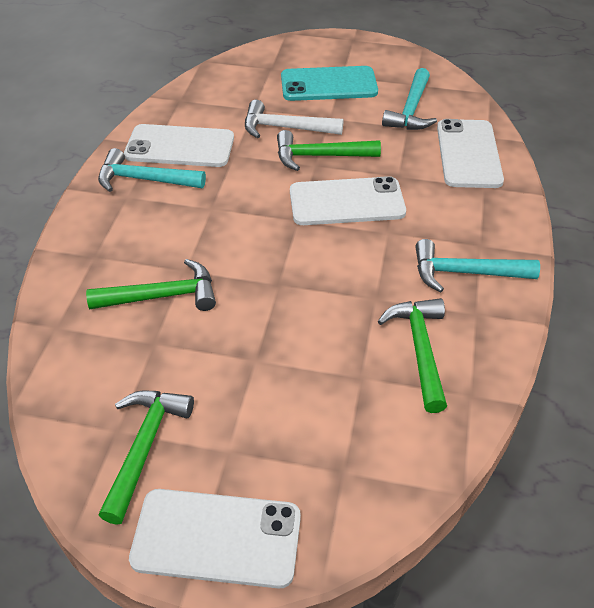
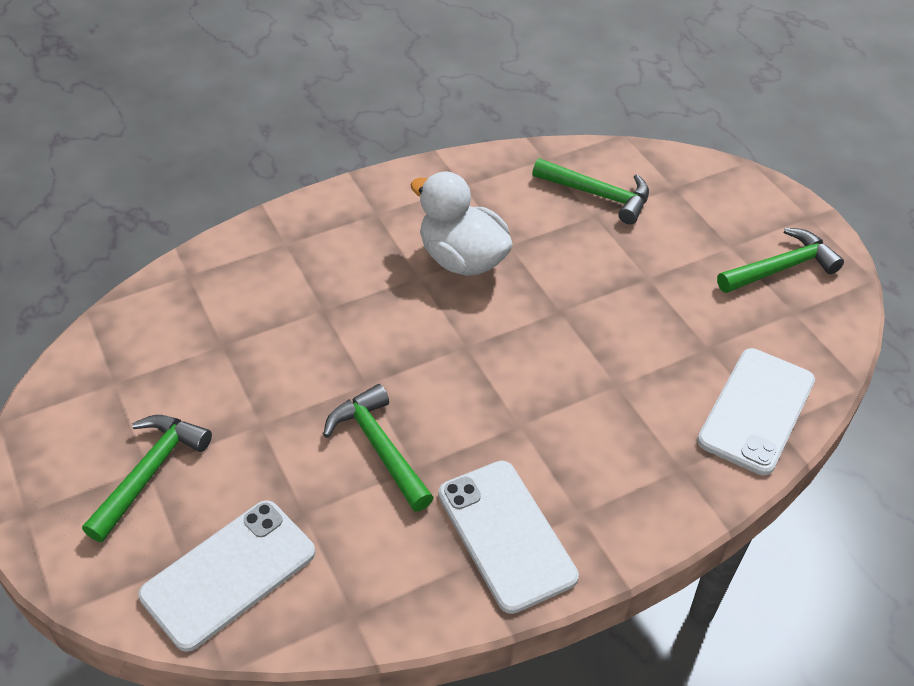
turquoise hammer: 3 -> 0
turquoise phone: 1 -> 0
white duck: 0 -> 1
white hammer: 1 -> 0
white phone: 4 -> 3

